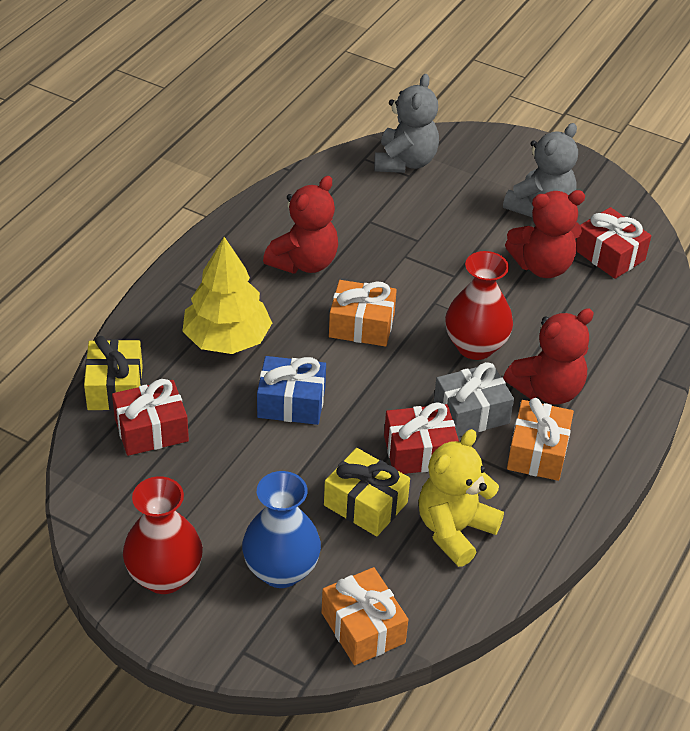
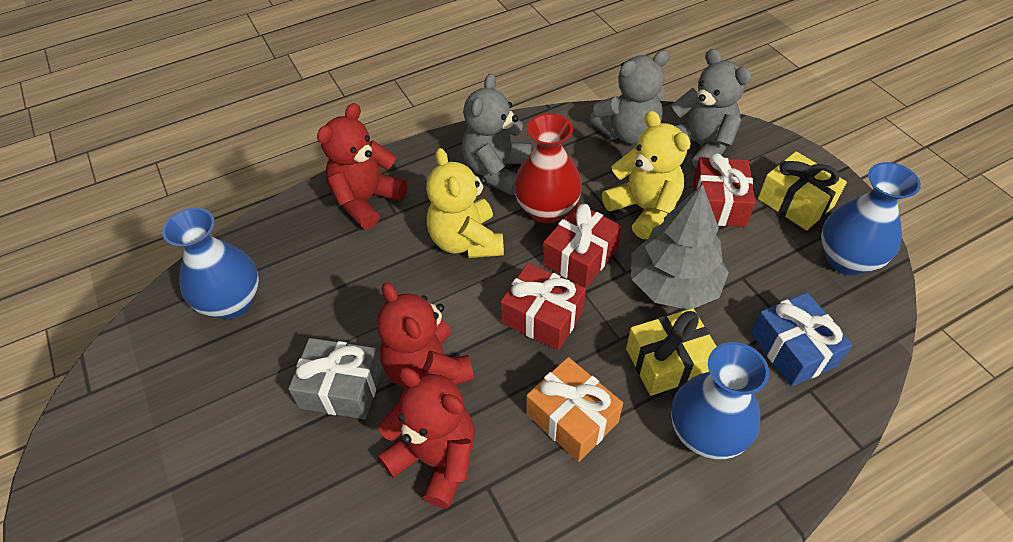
blue vase: 1 -> 3
grey teddy bear: 2 -> 3
grey tree: 0 -> 1
orange gift: 3 -> 1
red vase: 2 -> 1
yellow teddy bear: 1 -> 2
yellow tree: 1 -> 0

